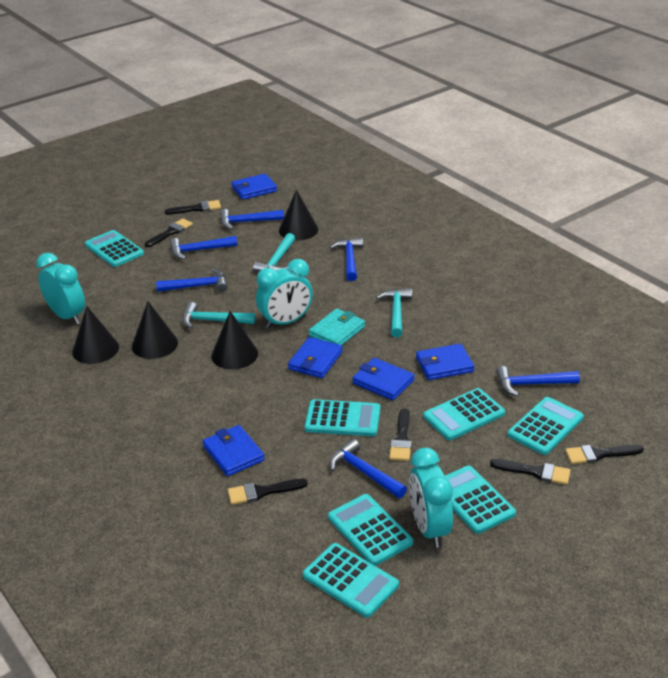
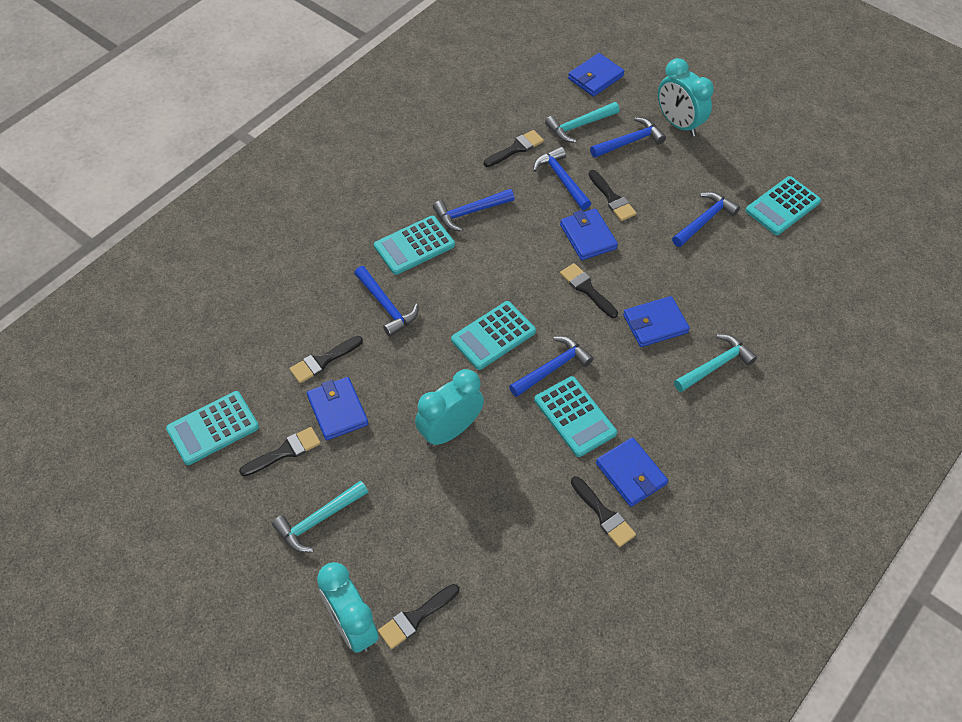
black brush: 6 -> 7
black cone: 4 -> 0
turquoise calculator: 7 -> 5
turquoise wallet: 1 -> 0

